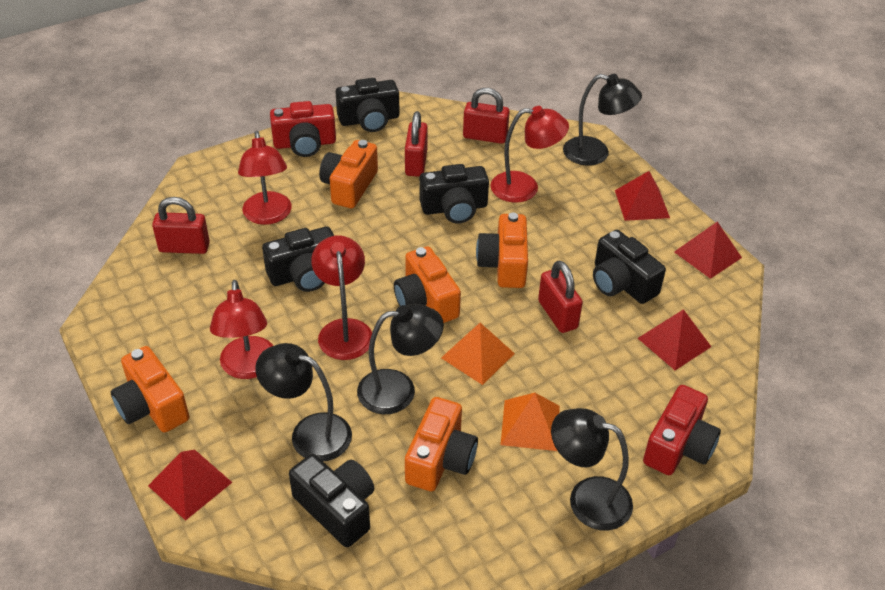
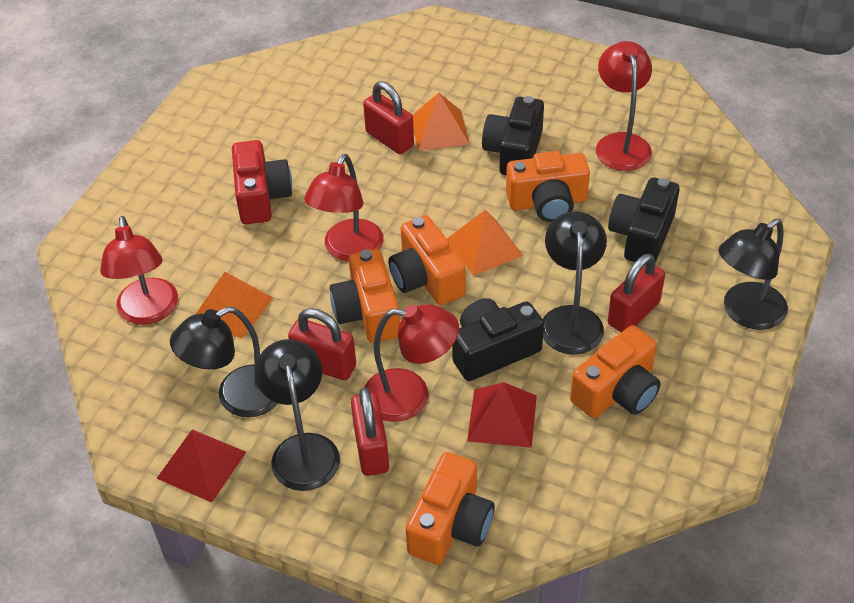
black camera: 5 -> 3
orange pyramid: 2 -> 3
red camera: 2 -> 1
red pyramid: 4 -> 2

